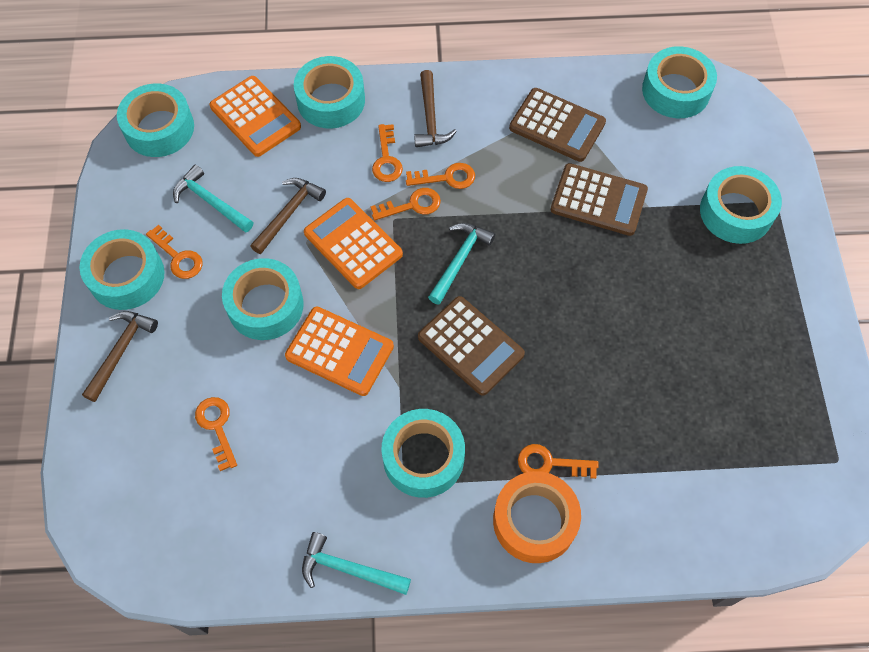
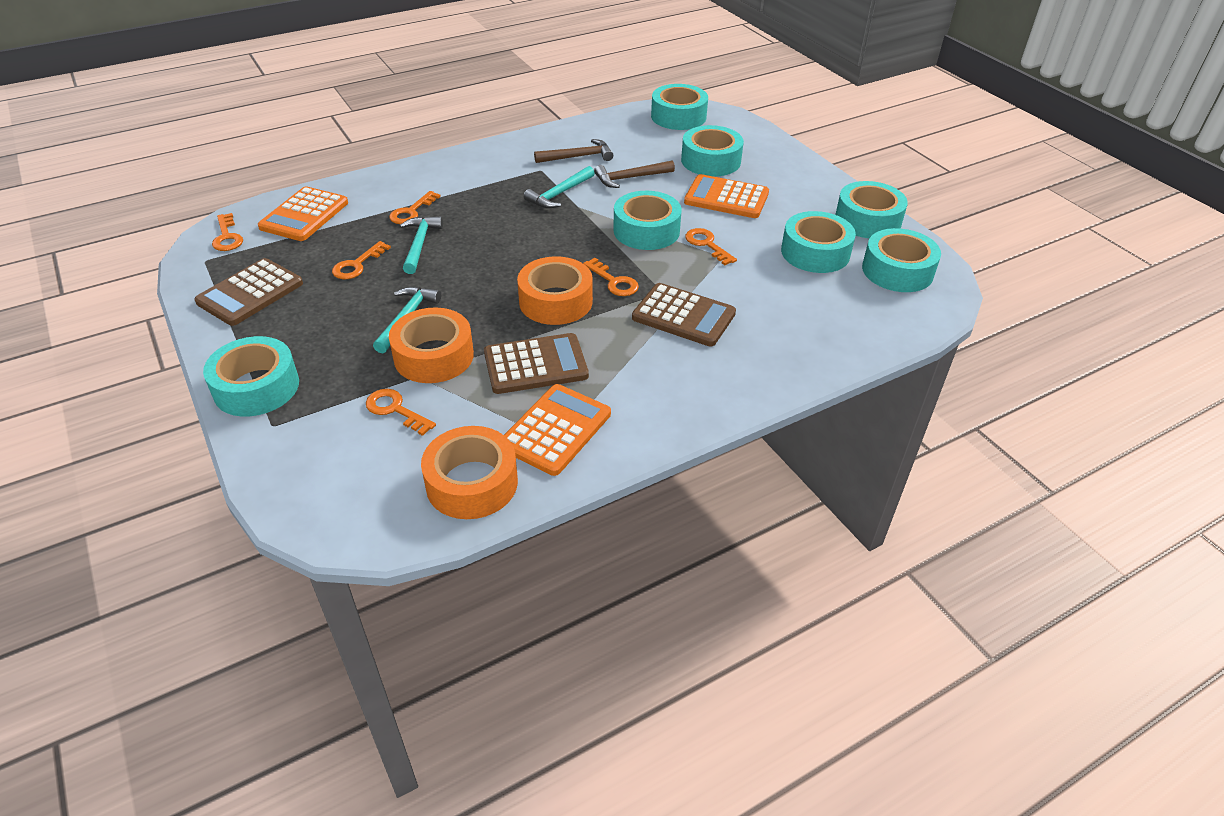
brown hammer: 3 -> 2
orange tape: 1 -> 3

